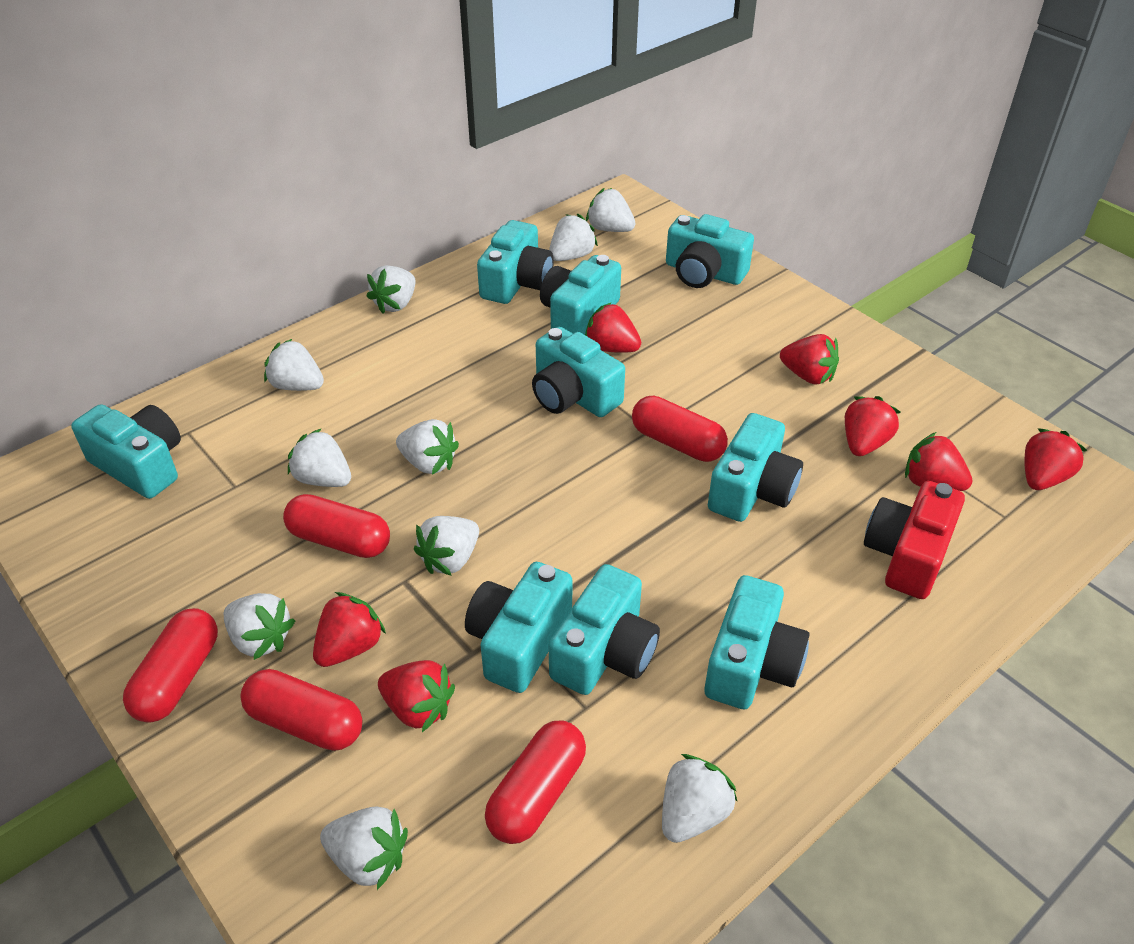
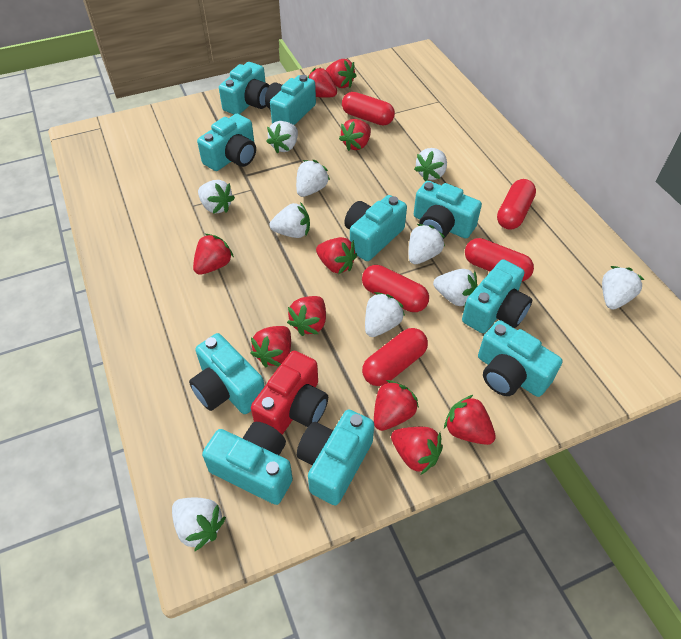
red strawberry: 7 -> 10
turquoise camera: 9 -> 10

